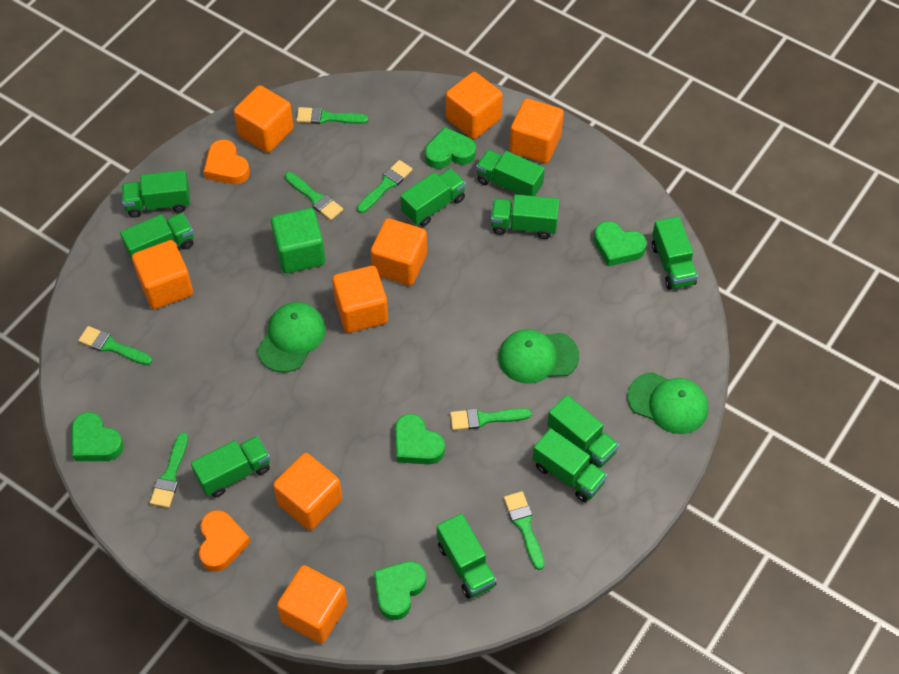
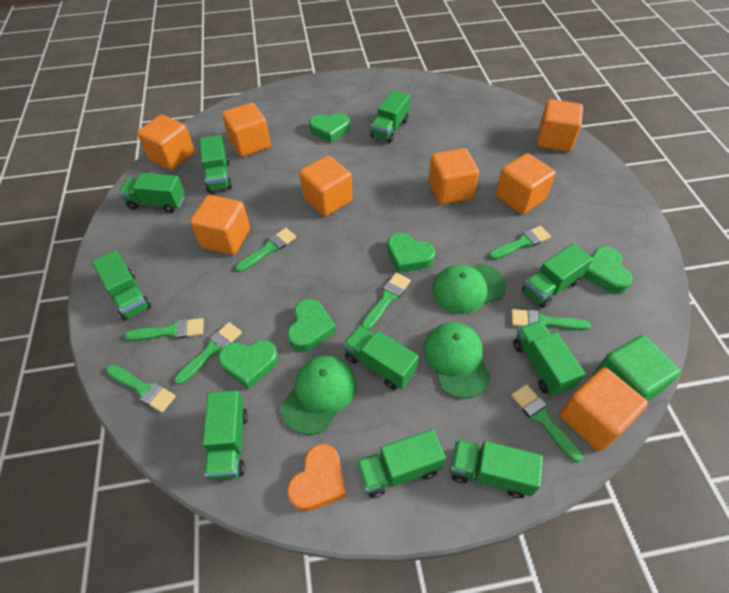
green brush: 7 -> 8
orange heart: 2 -> 1

